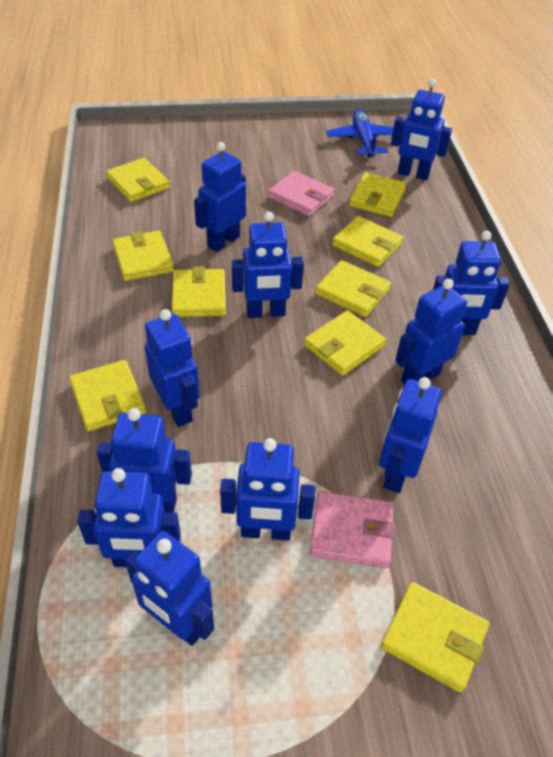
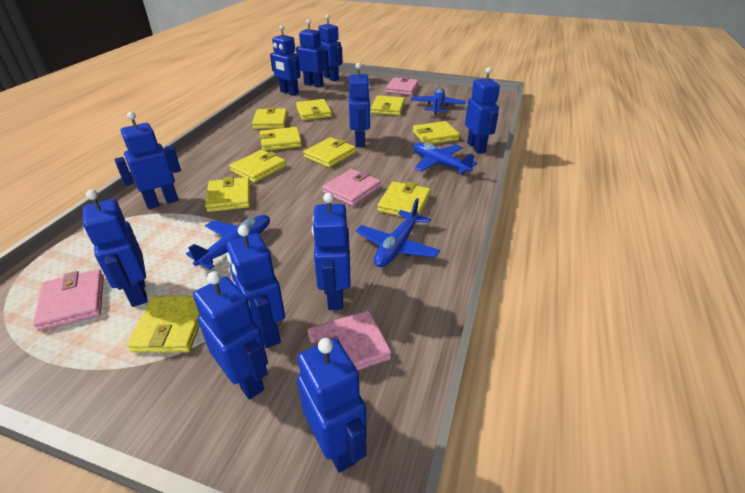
blue plane: 1 -> 4
pink wallet: 2 -> 4
yellow wallet: 9 -> 10

